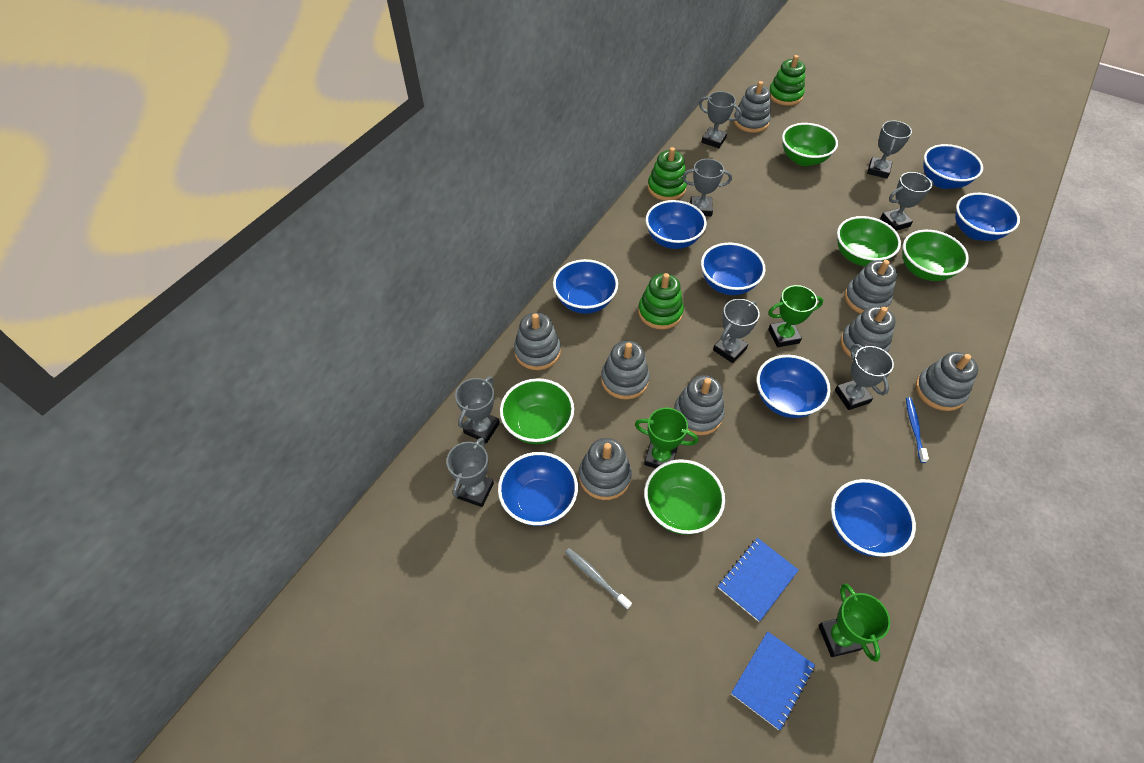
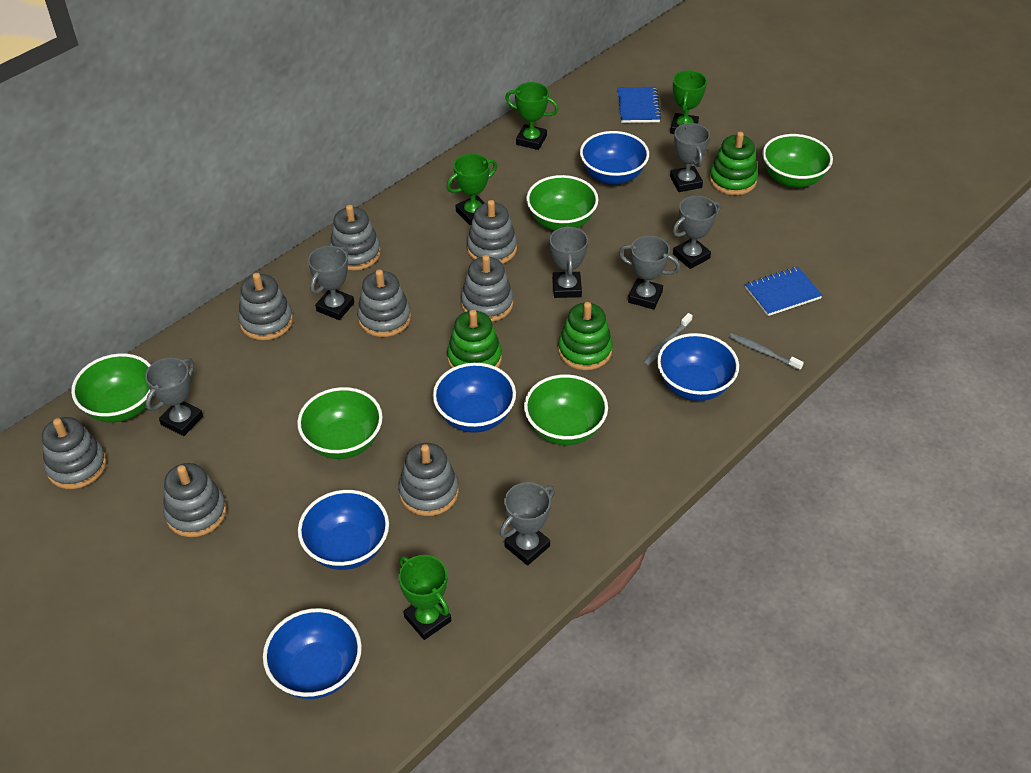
blue bowl: 8 -> 5
blue toothbrush: 1 -> 0
green trophy: 3 -> 4
grey toothbrush: 1 -> 2
grey trophy: 8 -> 7

